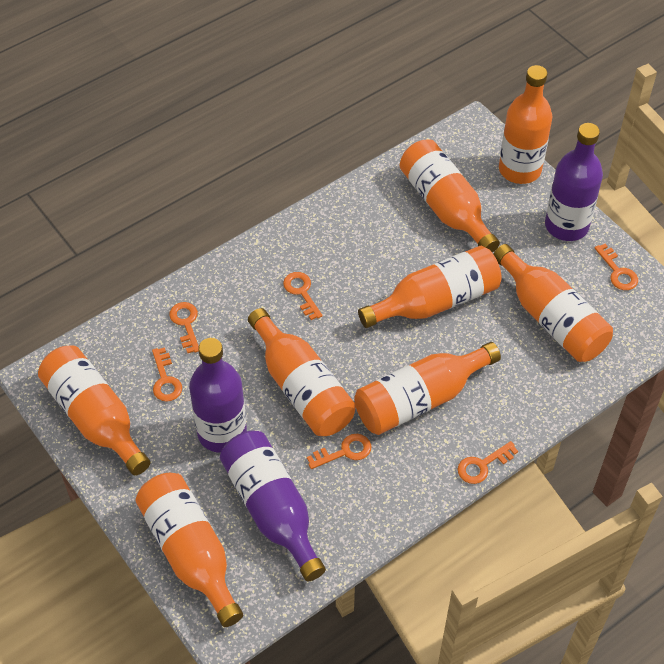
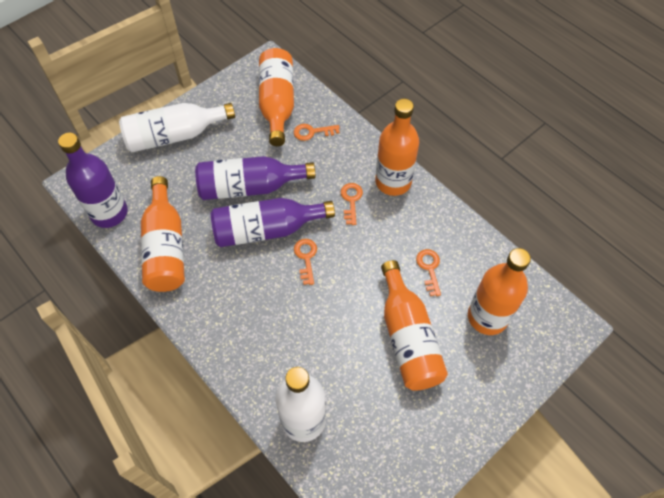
orange bottle: 8 -> 5
orange key: 6 -> 4
white bottle: 0 -> 2

